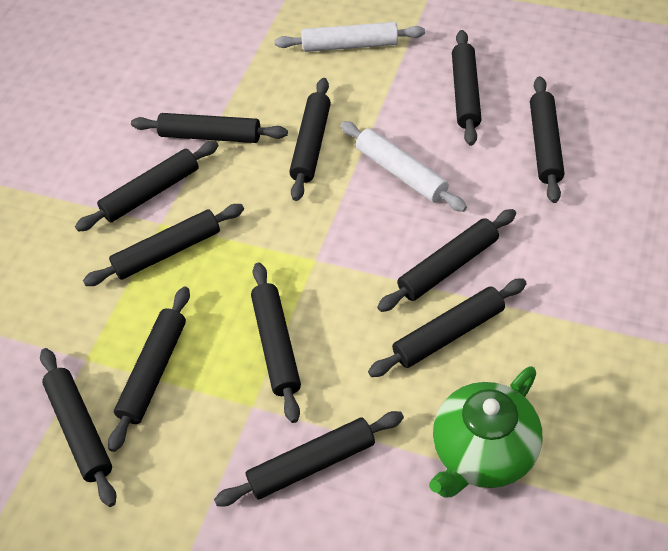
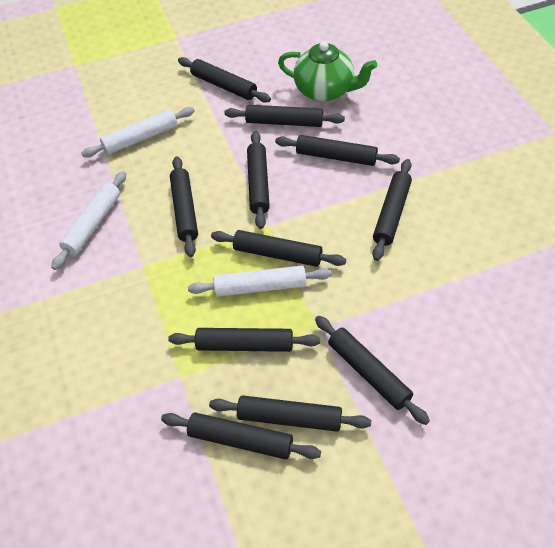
black rolling pin: 12 -> 11
white rolling pin: 2 -> 3

